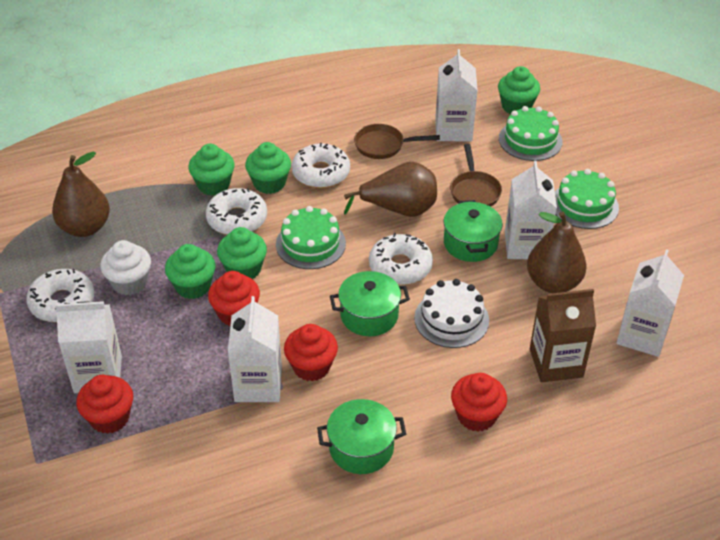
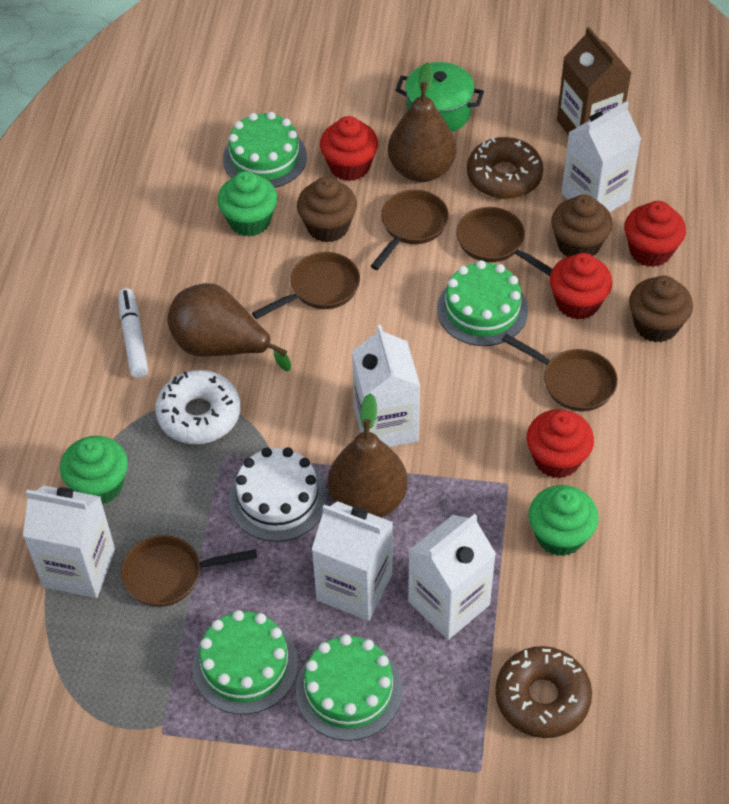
brown cupcake: 0 -> 3
brown donut: 0 -> 2
brown pan: 2 -> 5
green cake: 3 -> 4
green cupcake: 5 -> 3
green pot: 3 -> 1
white cupcake: 1 -> 0
white donut: 4 -> 1
white marker: 0 -> 1

